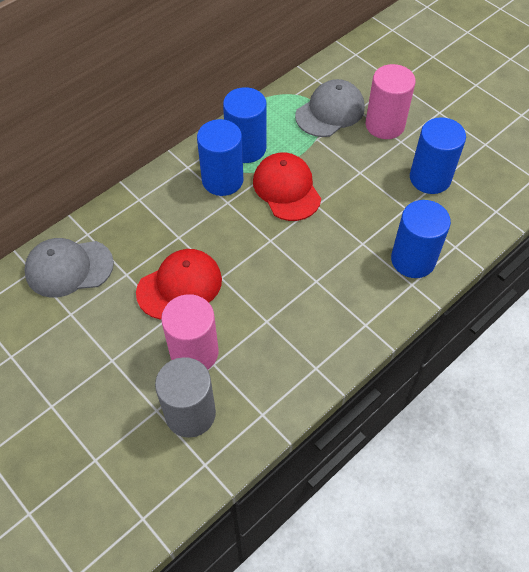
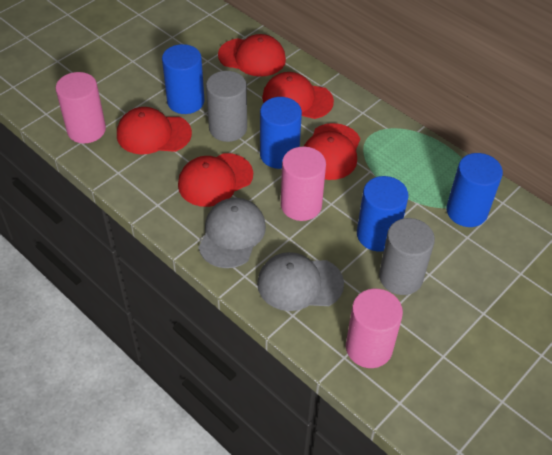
grey cylinder: 1 -> 2
pink cylinder: 2 -> 3
red cap: 2 -> 5

